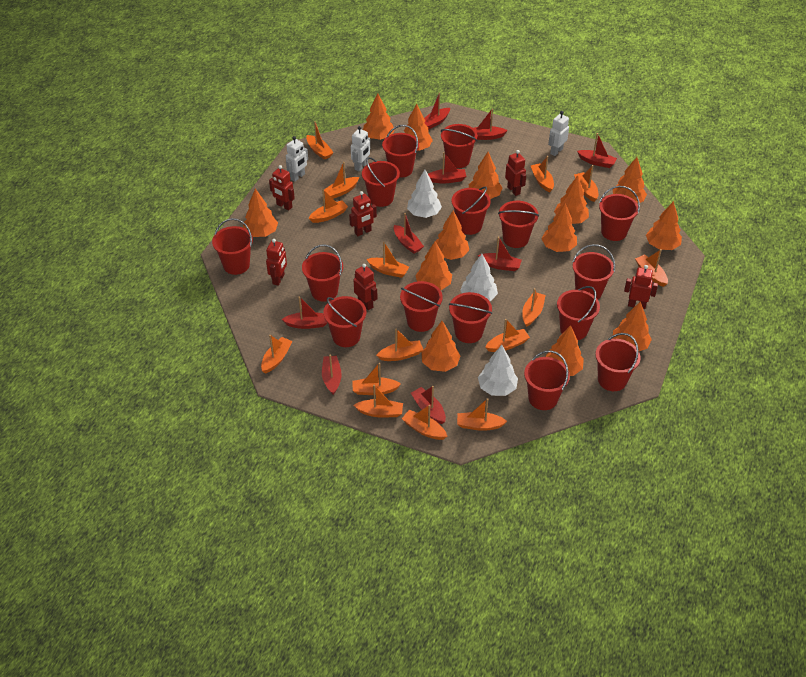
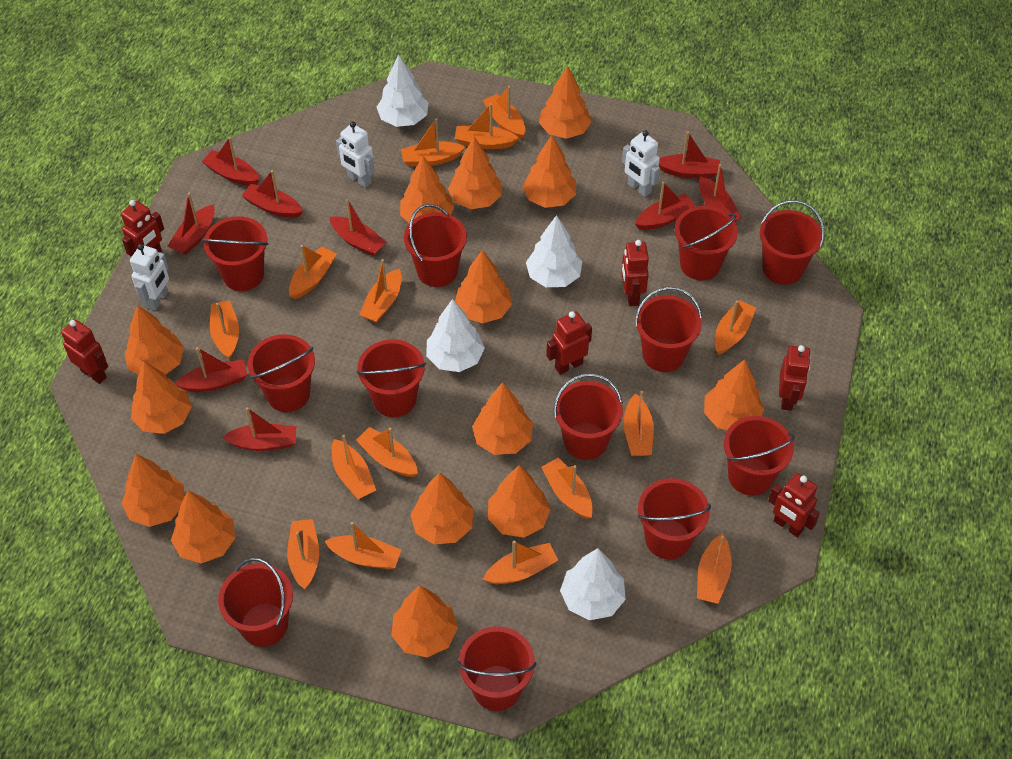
orange tree: 13 -> 14
red bucket: 15 -> 12
white tree: 3 -> 4

